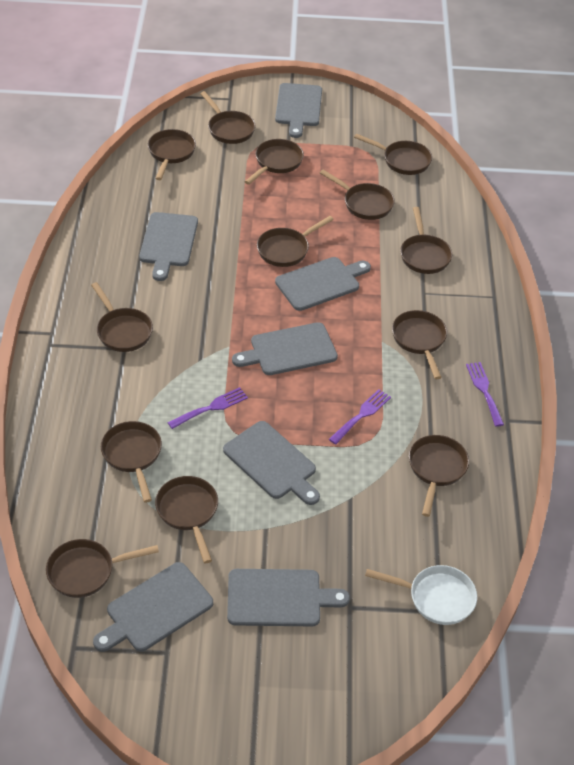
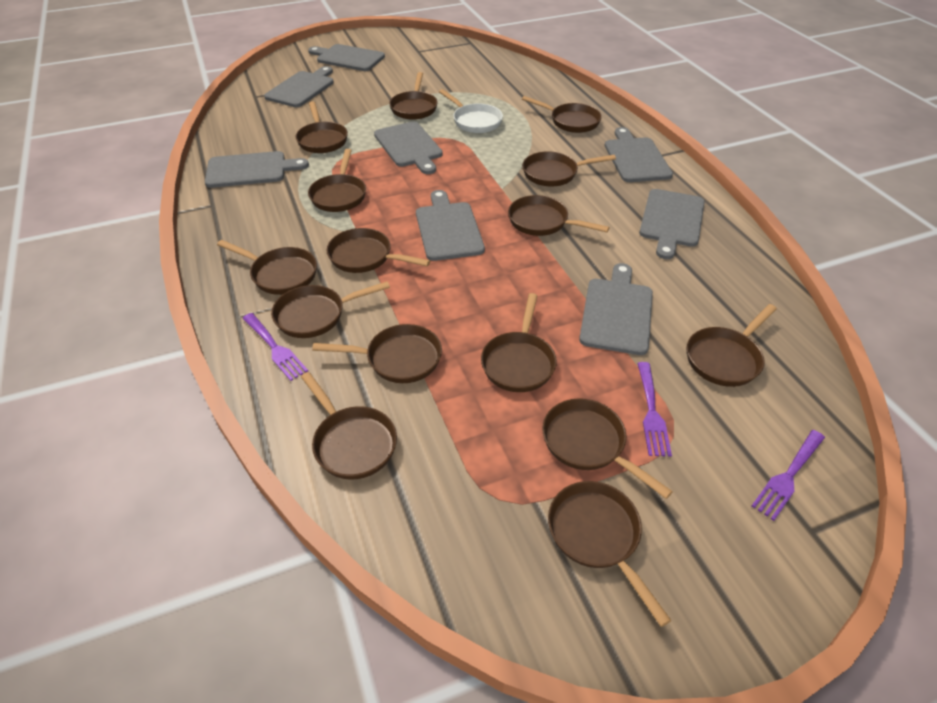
brown pan: 13 -> 15
grey cutting board: 7 -> 8

